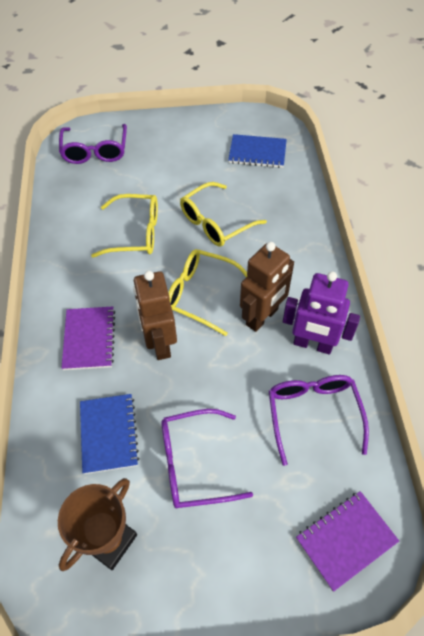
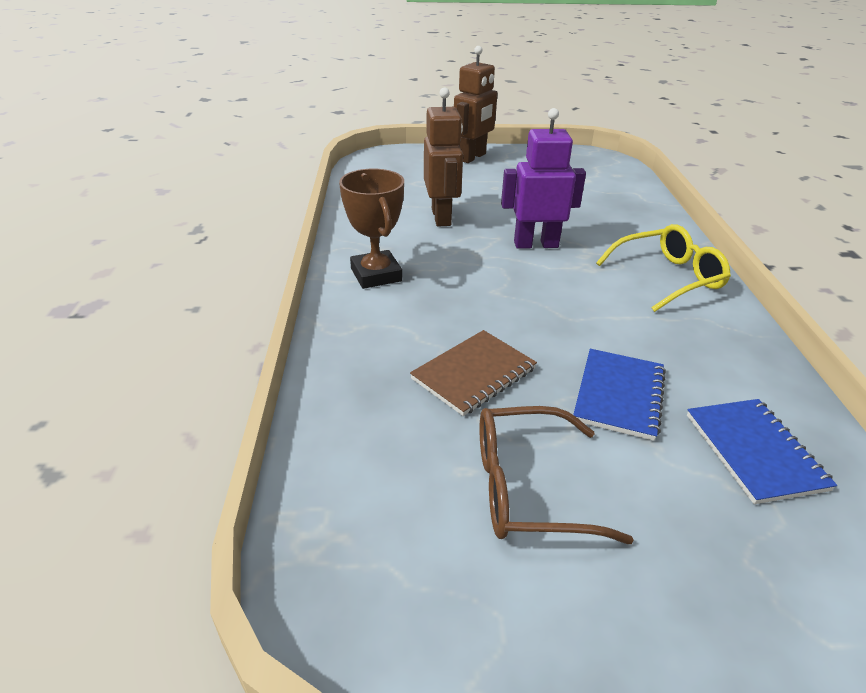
brown glasses: 0 -> 1
brown notebook: 0 -> 1
purple glasses: 3 -> 0
purple notebook: 2 -> 0
yellow glasses: 3 -> 1

